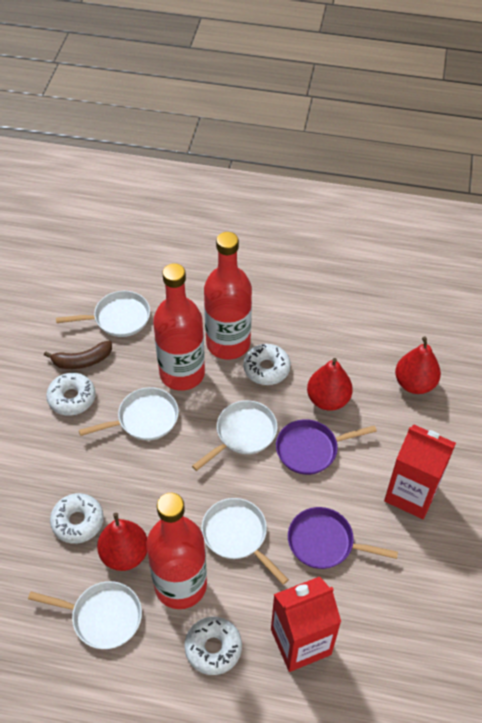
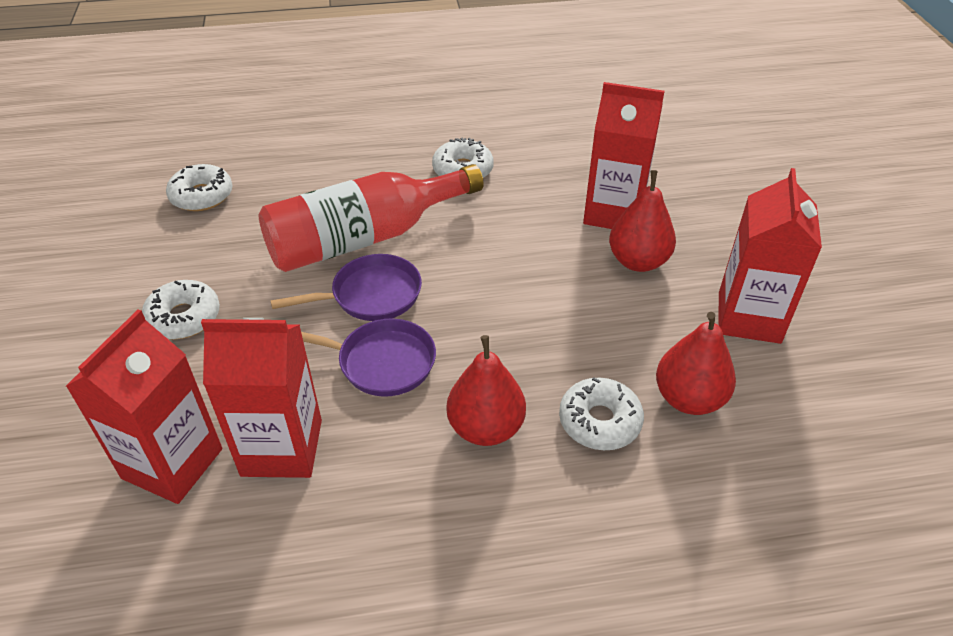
brown banana: 1 -> 0
red bottle: 3 -> 1
red carton: 2 -> 4
white pan: 5 -> 0

